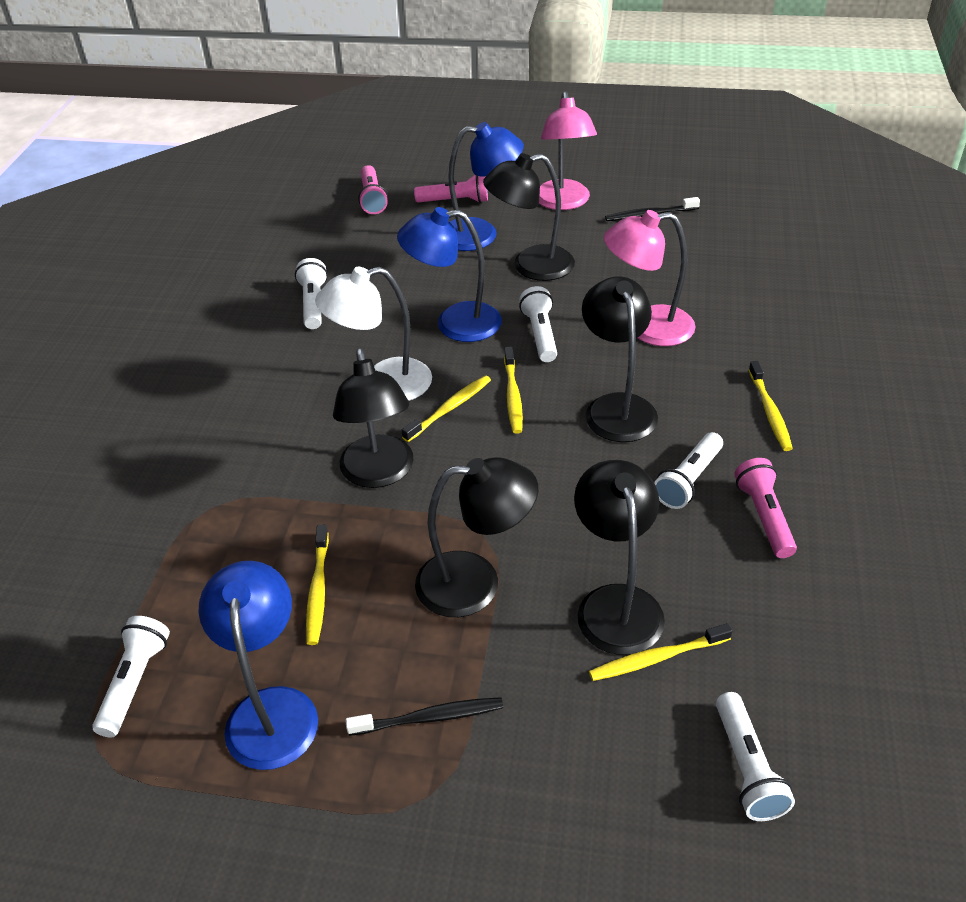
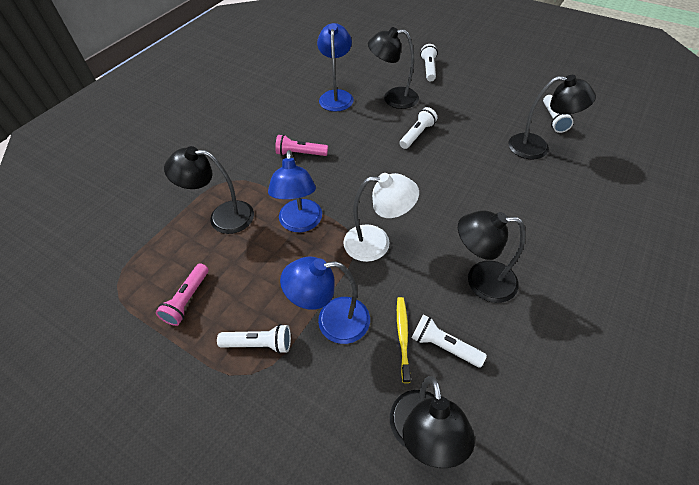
black toothbrush: 2 -> 0
pink flashlight: 3 -> 2
pink lamp: 2 -> 0
yellow toothbrush: 5 -> 1

